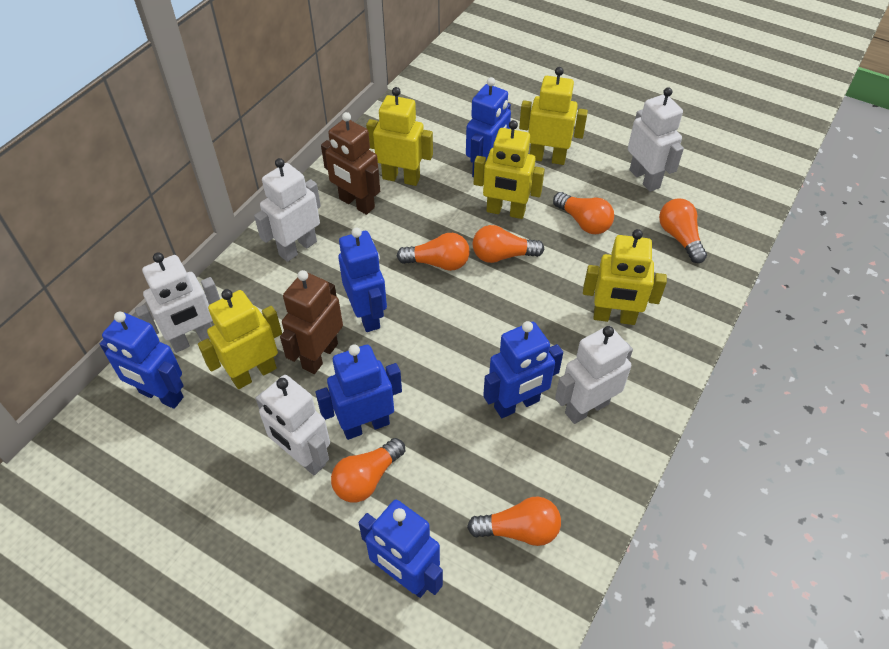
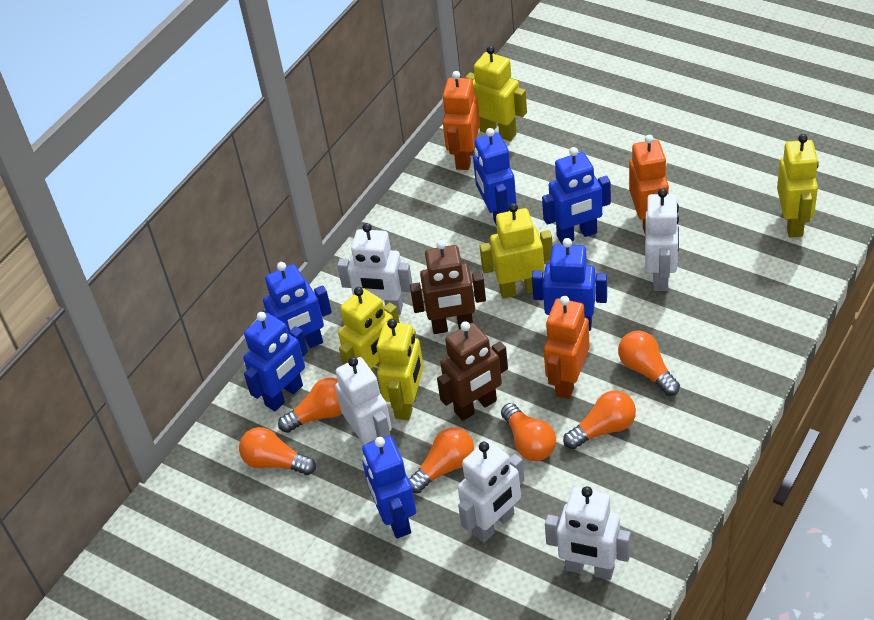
orange robot: 0 -> 3

